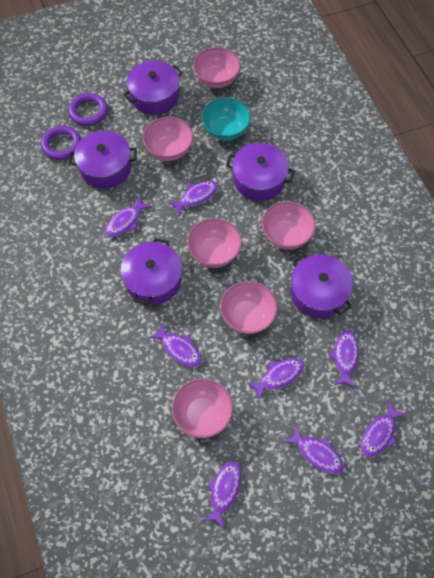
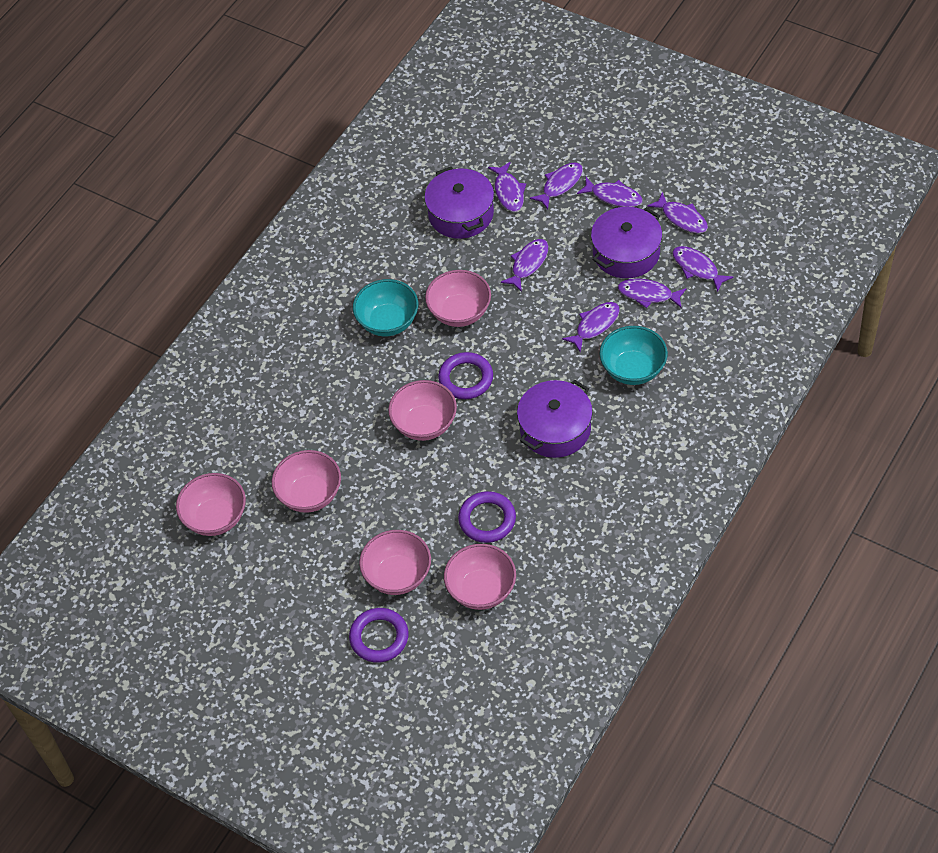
purple pot: 5 -> 3
purple ring: 2 -> 3
turquoise bowl: 1 -> 2

